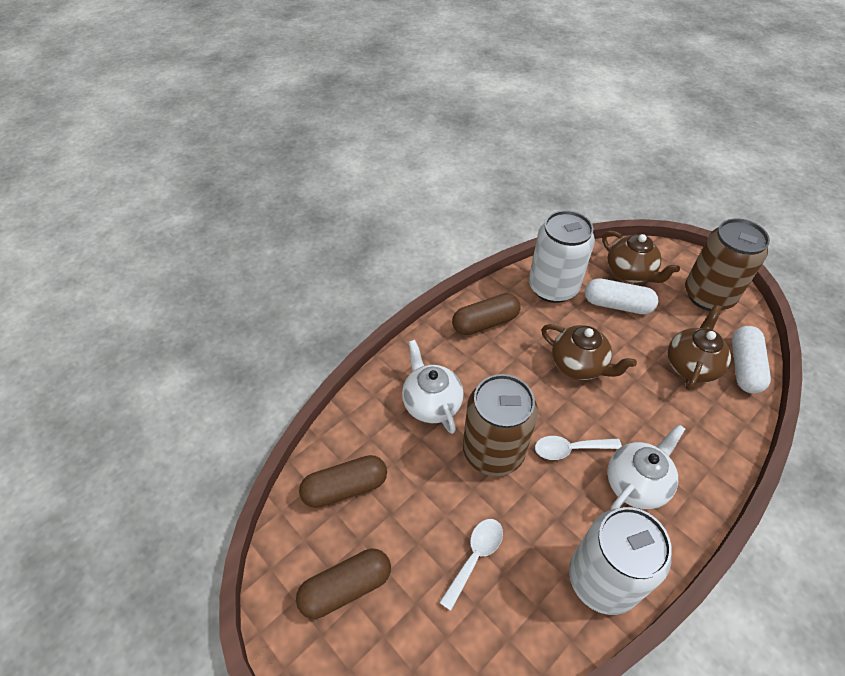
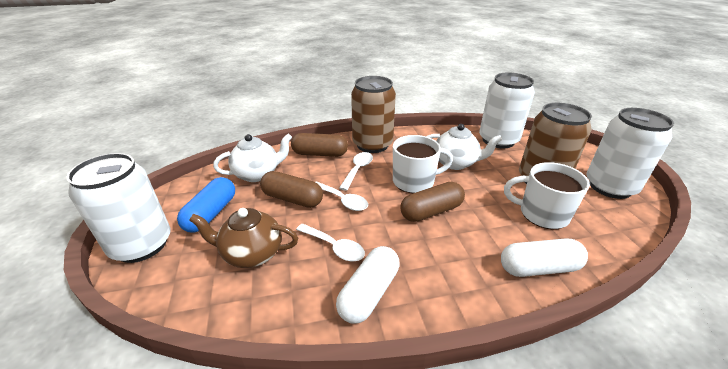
blue capsule: 0 -> 1
brown teapot: 3 -> 1
white can: 2 -> 3
white mug: 0 -> 2
white spoon: 2 -> 3

